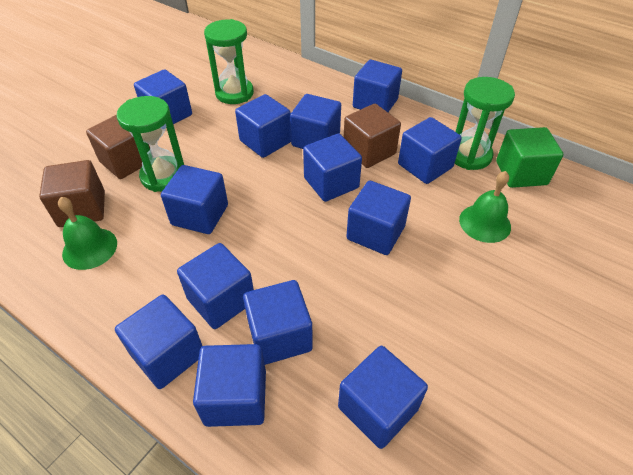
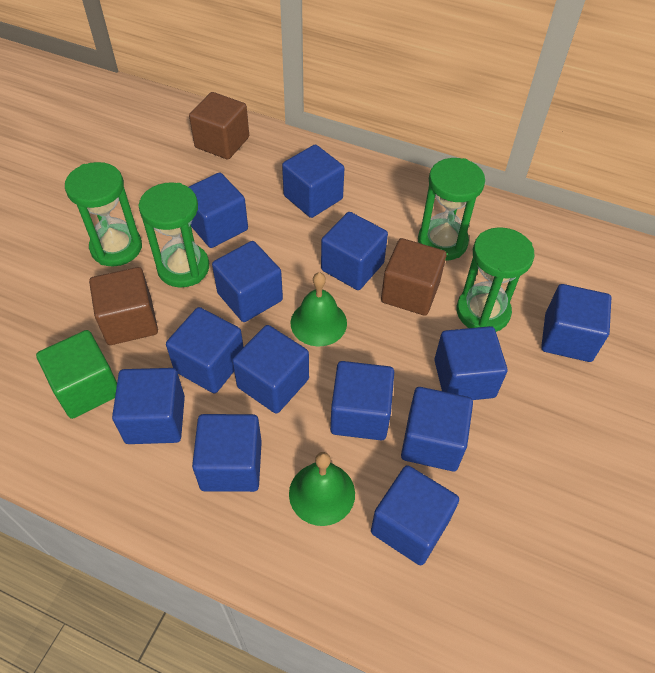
green hourglass: 3 -> 4

